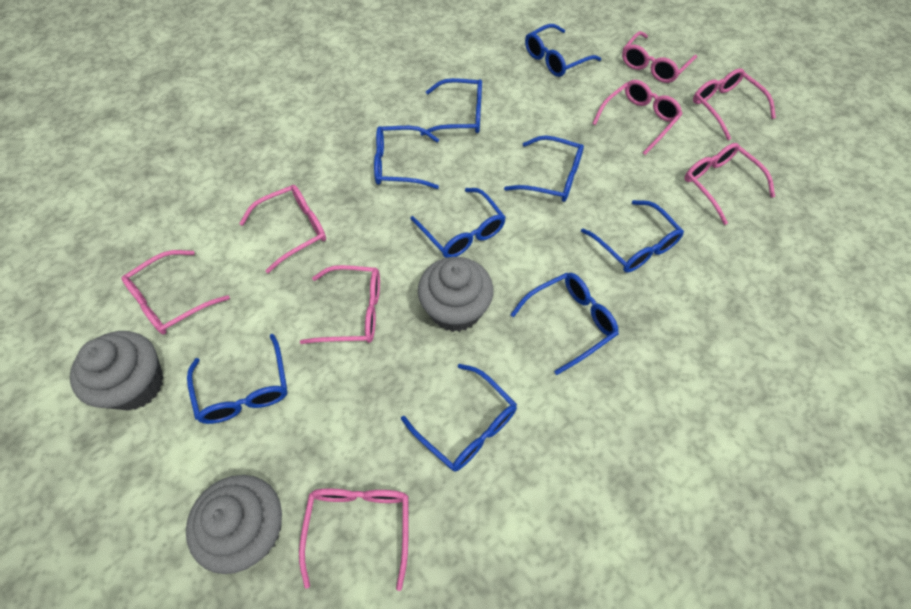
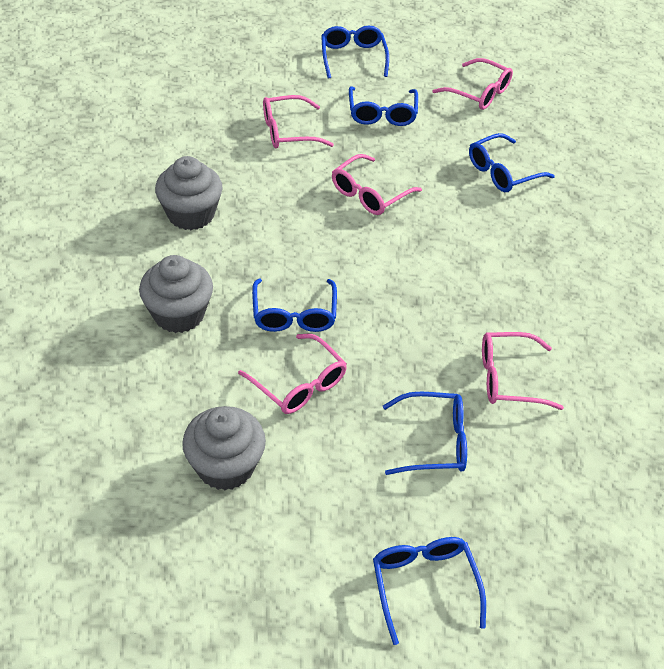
blue glasses: 9 -> 6
pink glasses: 8 -> 5

